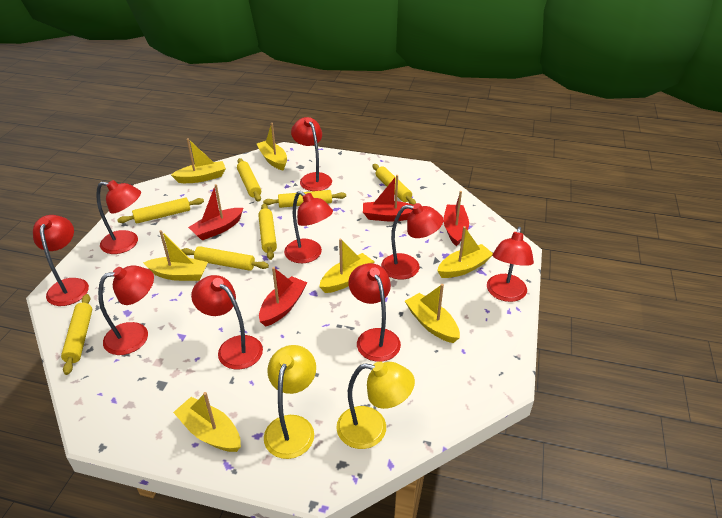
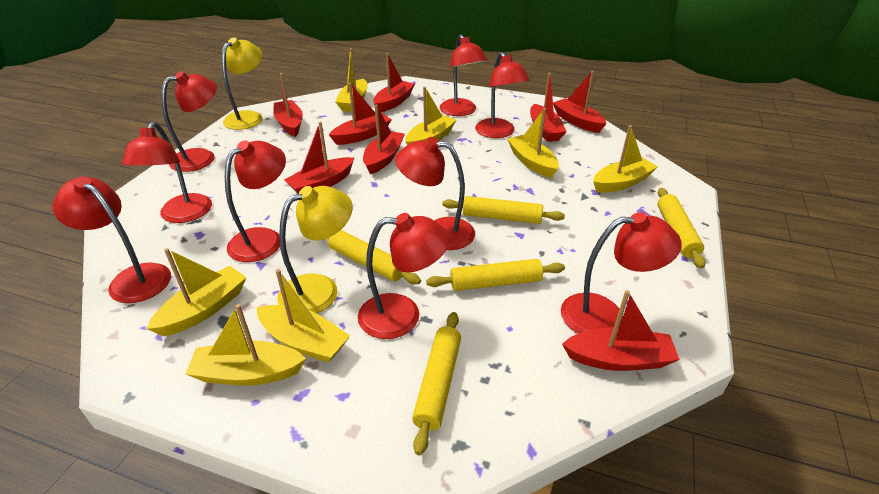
red boat: 4 -> 8
yellow rolling pin: 7 -> 5

